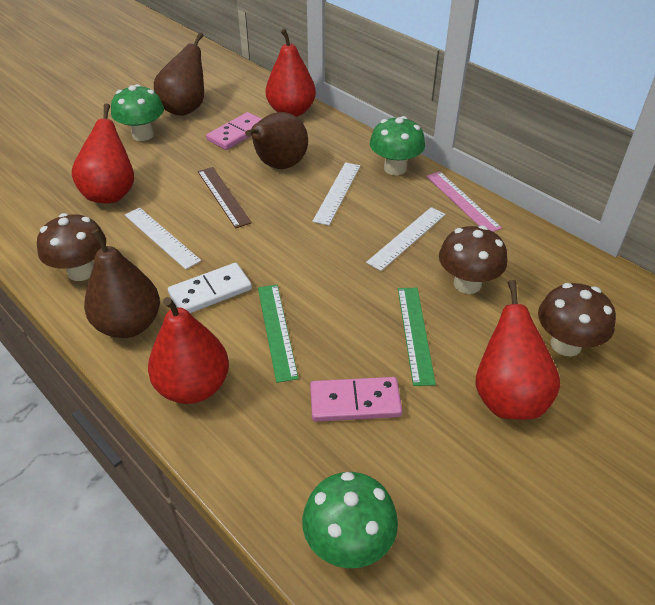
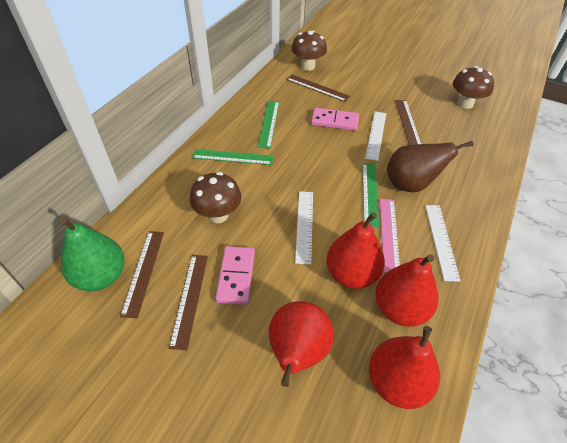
brown pear: 3 -> 1
brown ruler: 1 -> 4
green mushroom: 3 -> 0
green pear: 0 -> 1
green ruler: 2 -> 3
white domino: 1 -> 0

